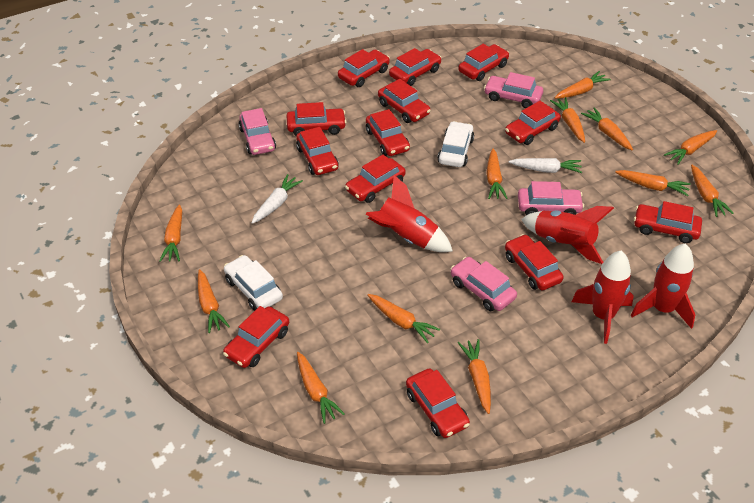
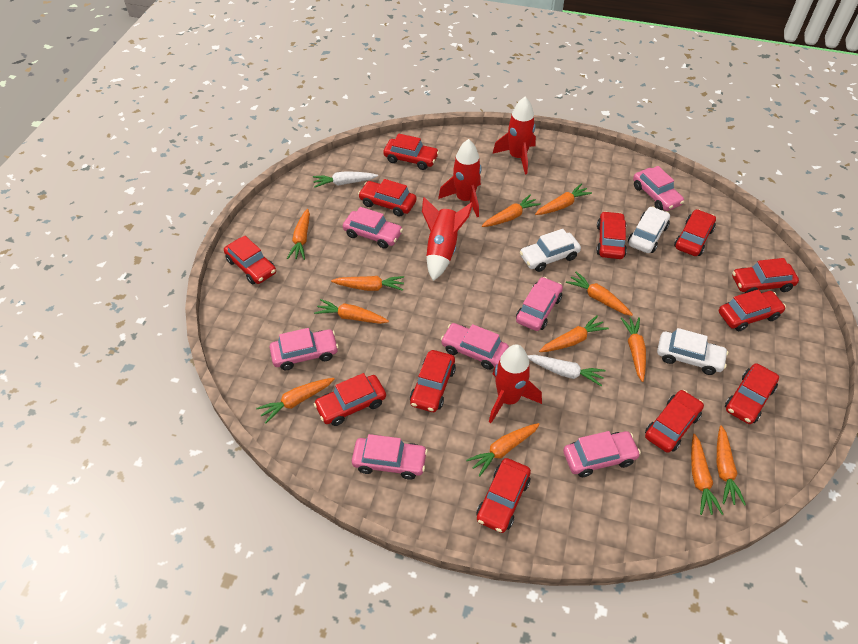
pink car: 4 -> 7
red car: 13 -> 12
white car: 2 -> 3

